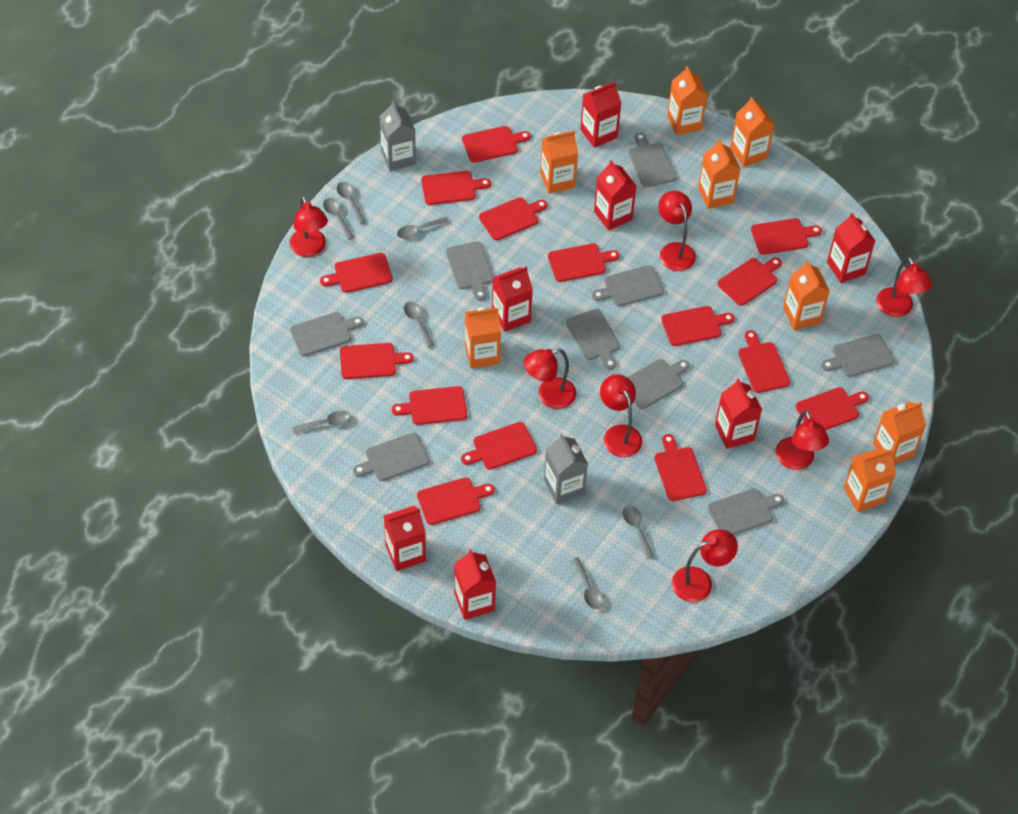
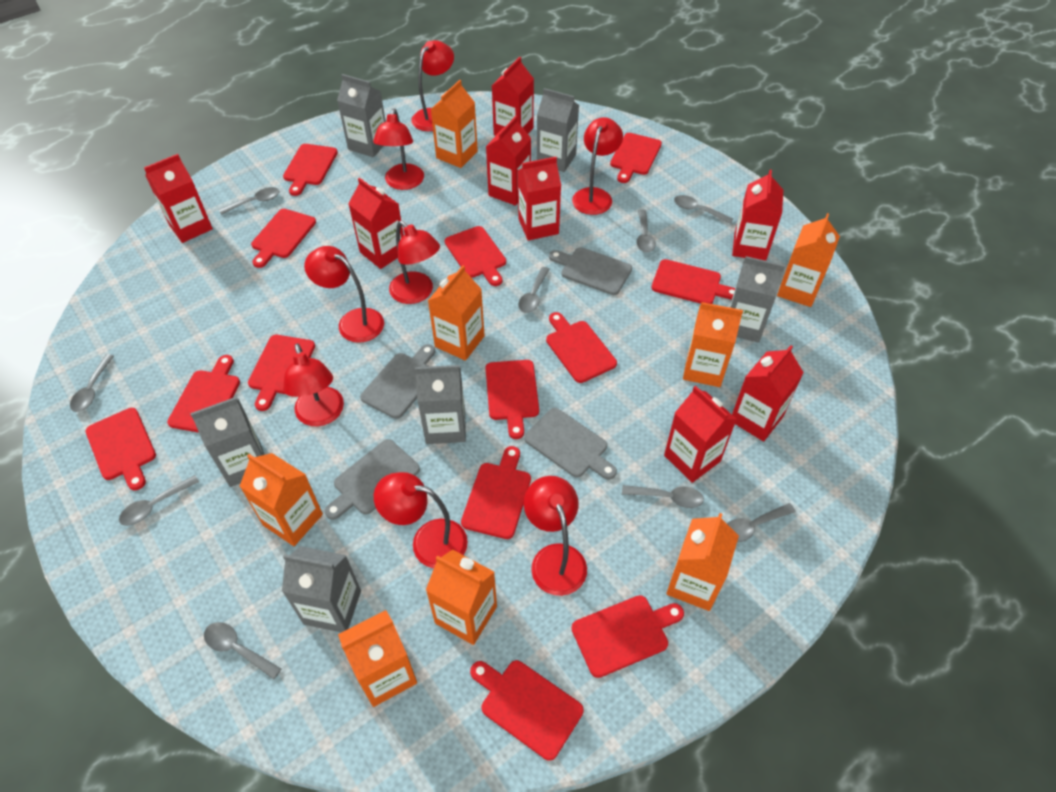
grey carton: 2 -> 6
grey cutting board: 9 -> 4
grey spoon: 7 -> 9
red carton: 7 -> 8
red cutting board: 15 -> 13
red lamp: 7 -> 8

